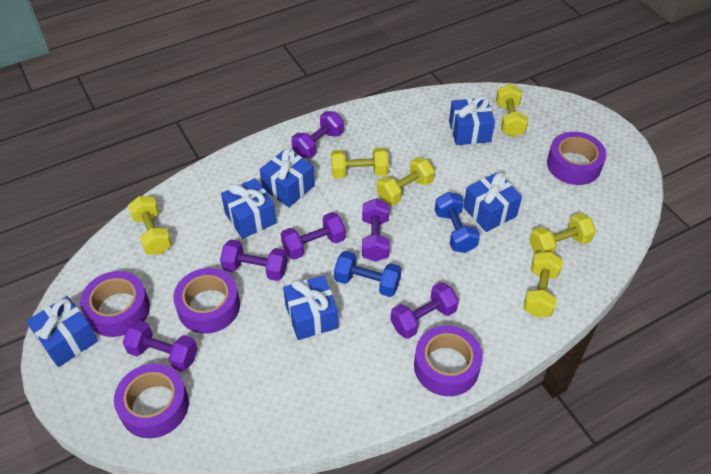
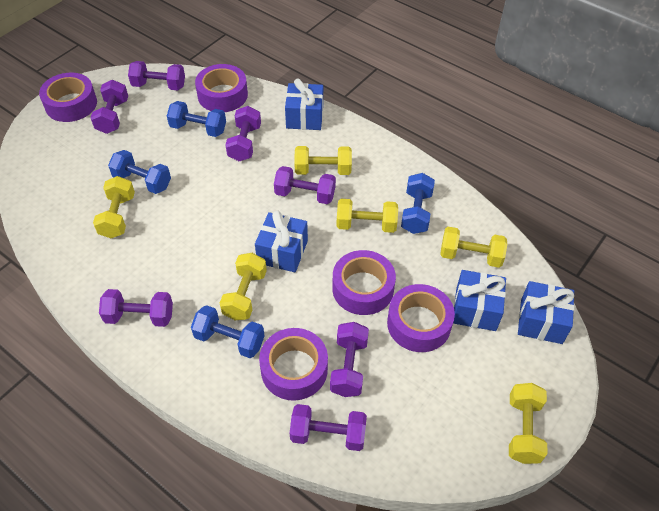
blue dumbbell: 2 -> 4
blue gift: 6 -> 4
purple dumbbell: 6 -> 7

